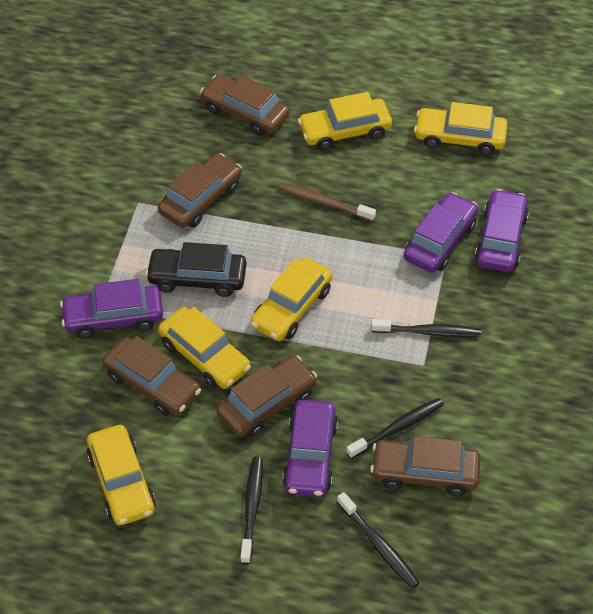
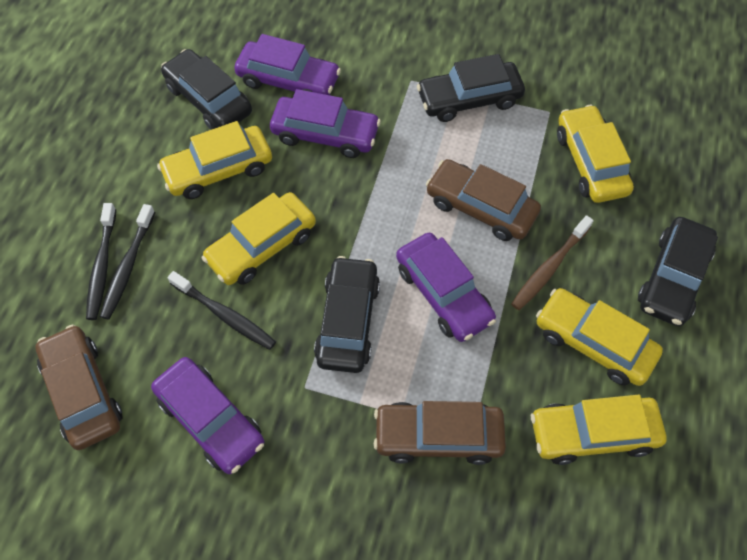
black car: 1 -> 4
black toothbrush: 4 -> 3
brown car: 5 -> 3

